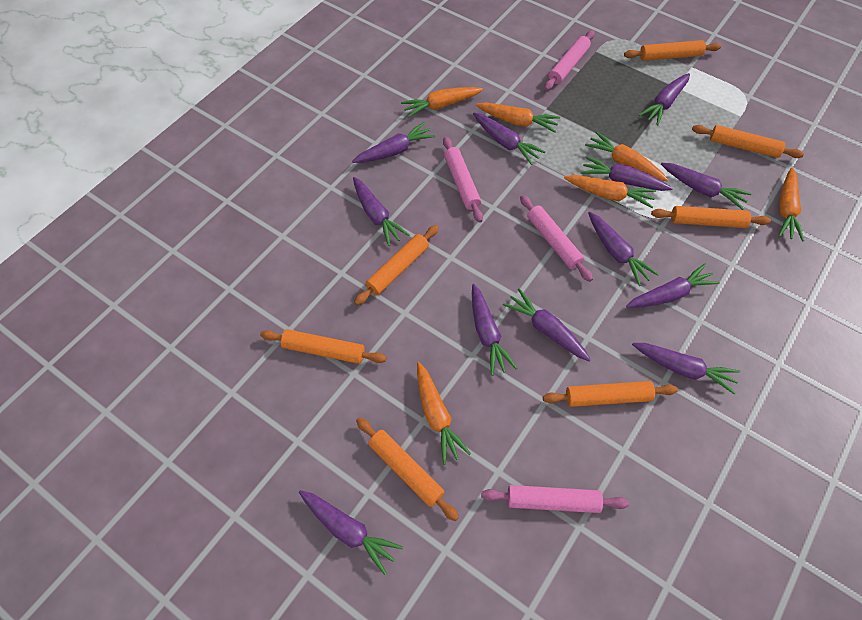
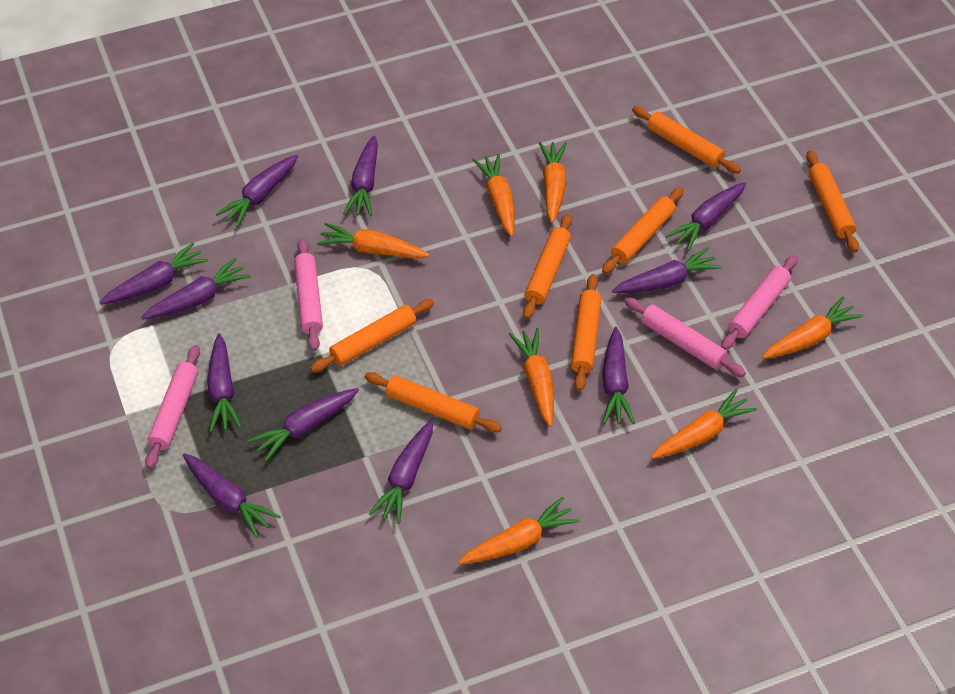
orange carrot: 6 -> 7
purple carrot: 12 -> 11

